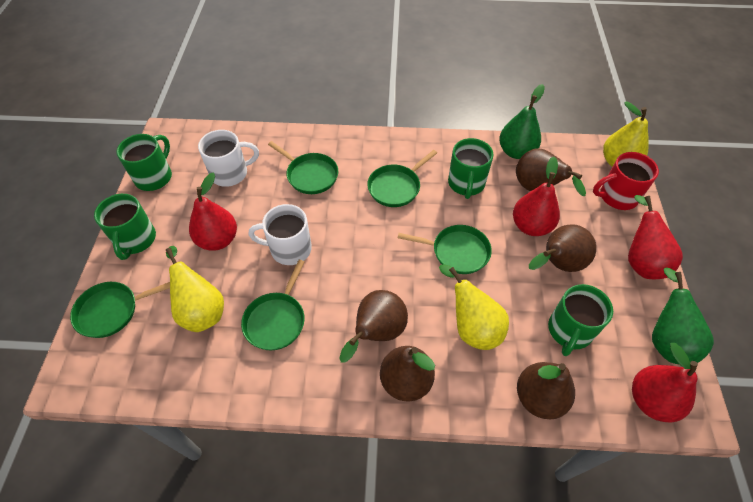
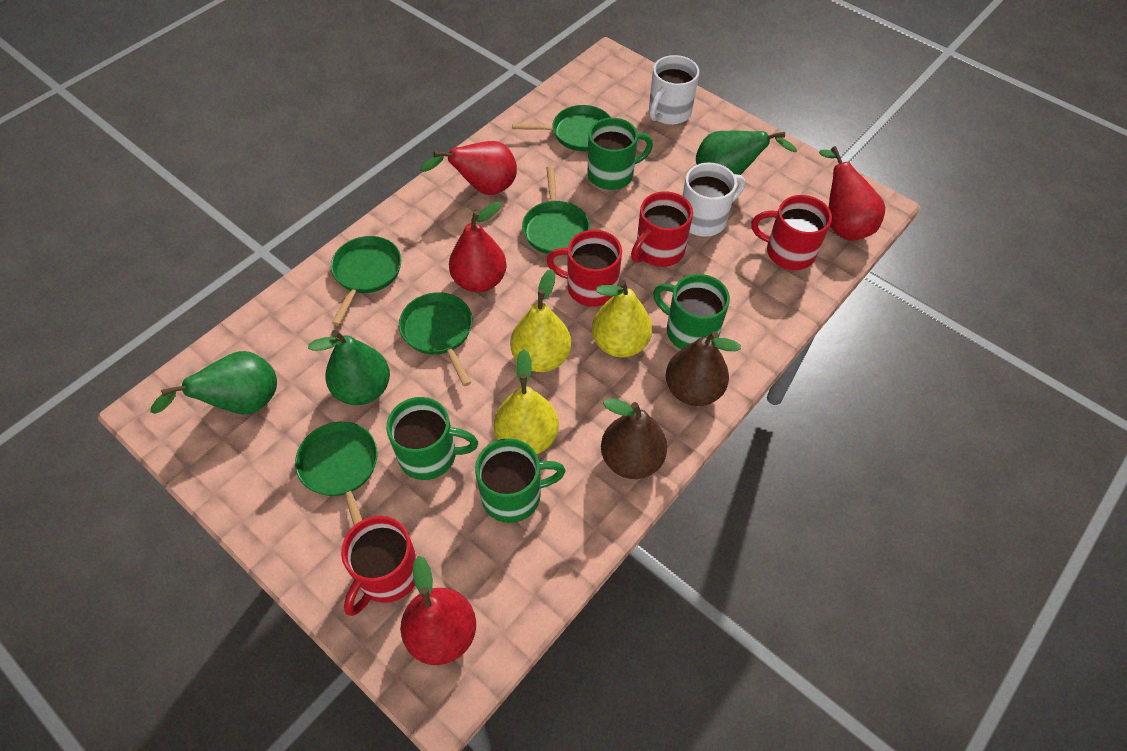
brown pear: 5 -> 2
green pear: 2 -> 3
red mug: 1 -> 4

